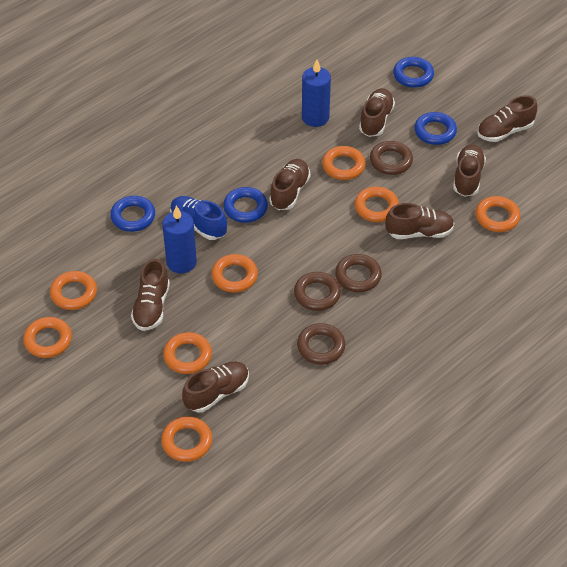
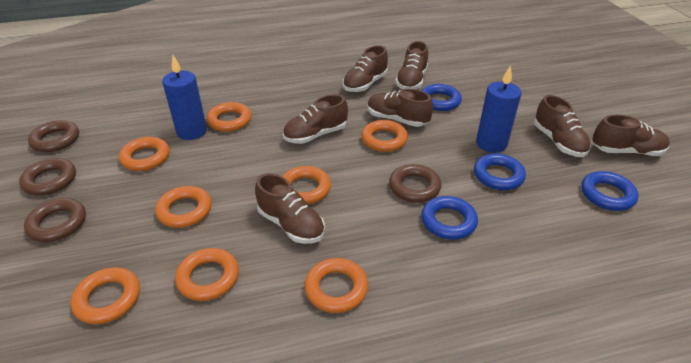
blue shoe: 1 -> 0

